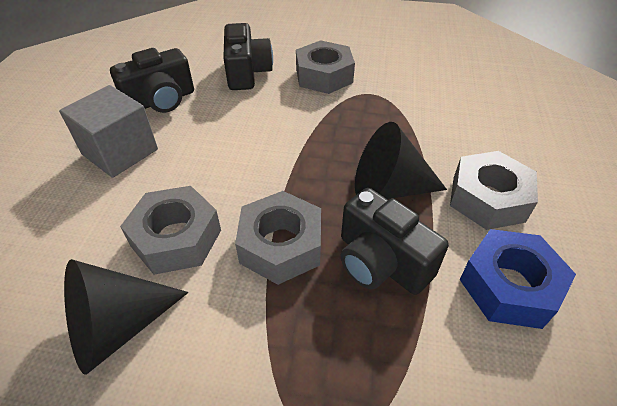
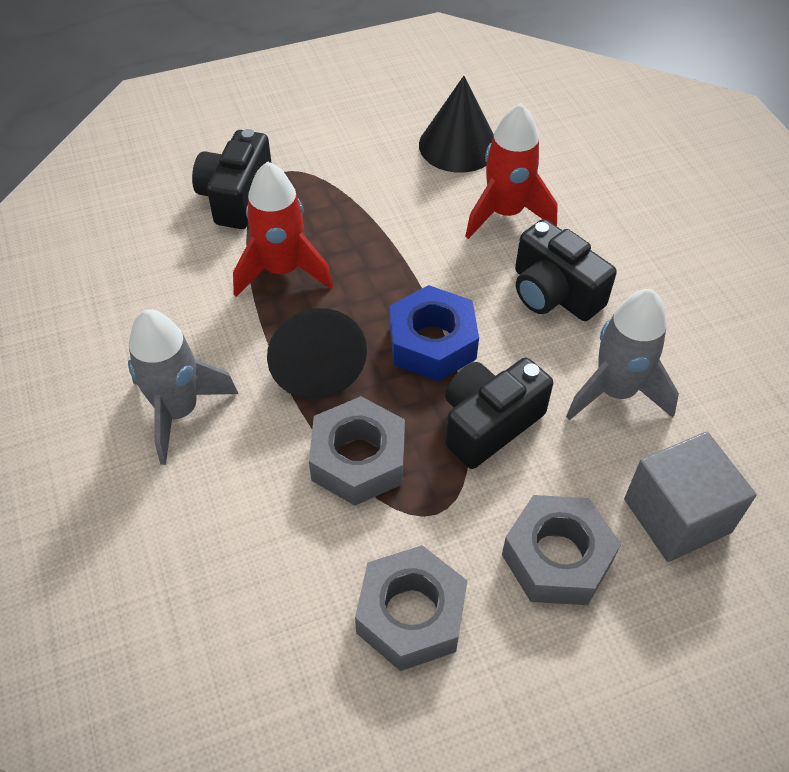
grey nut: 4 -> 3
grey rocket: 0 -> 2
red rocket: 0 -> 2

